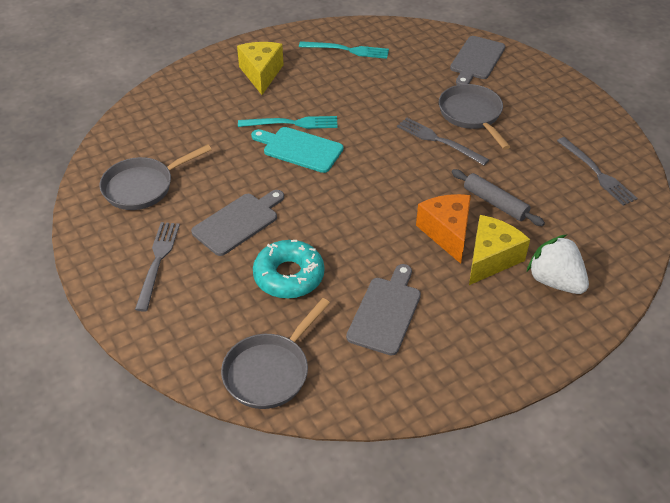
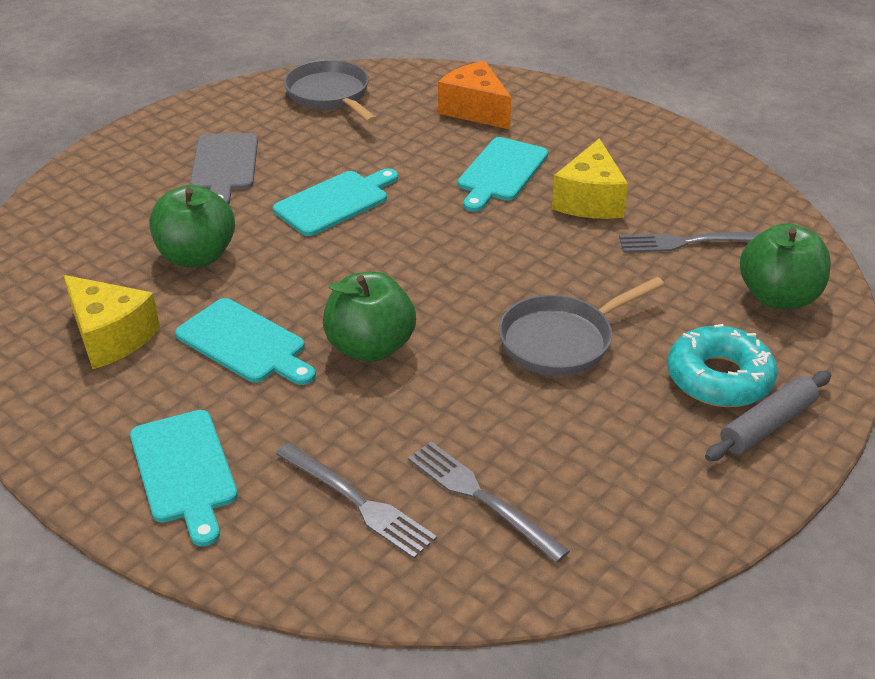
green apple: 0 -> 3
grey cutting board: 3 -> 1
grey pan: 3 -> 2
turquoise cutting board: 1 -> 4
turquoise fork: 2 -> 0
white strawberry: 1 -> 0

